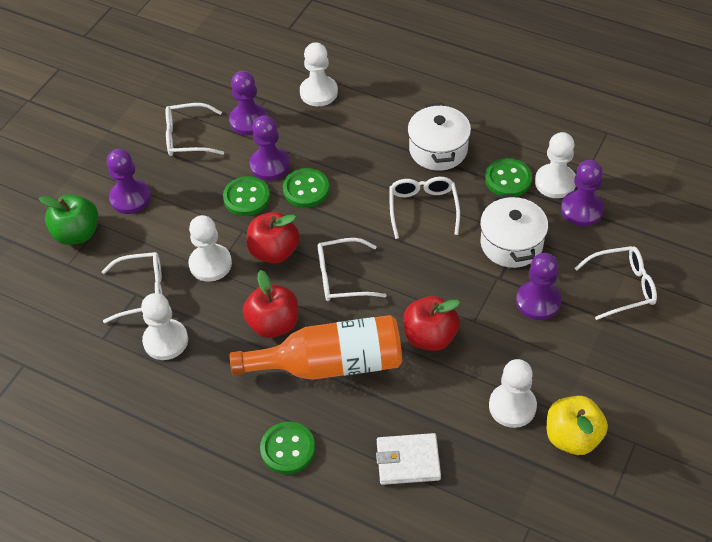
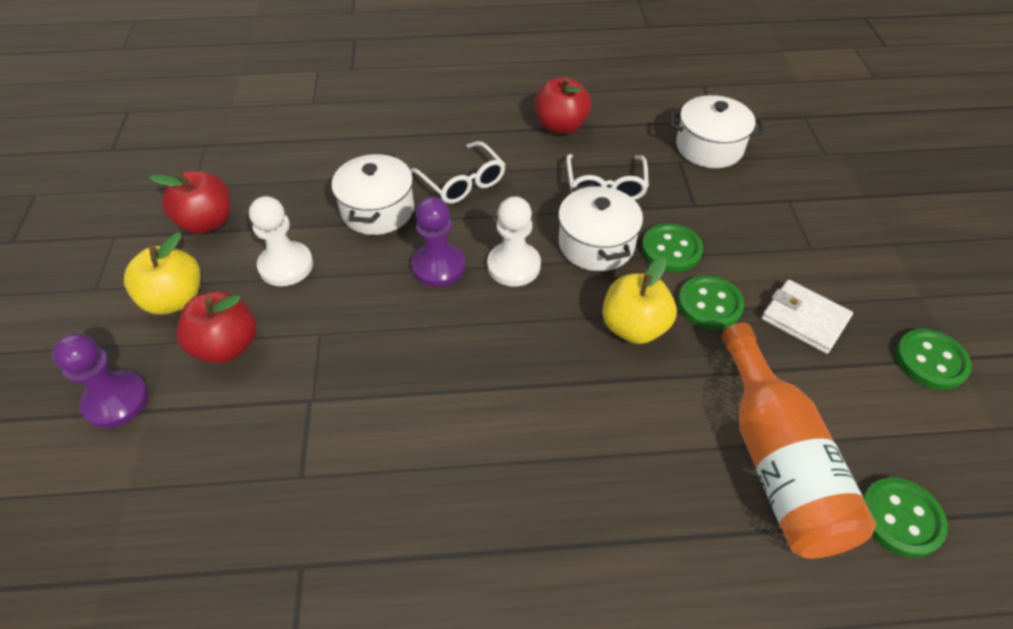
green apple: 1 -> 0
purple pawn: 5 -> 2
white glasses: 5 -> 2
white pawn: 5 -> 2
white pot: 2 -> 3
yellow apple: 1 -> 2

